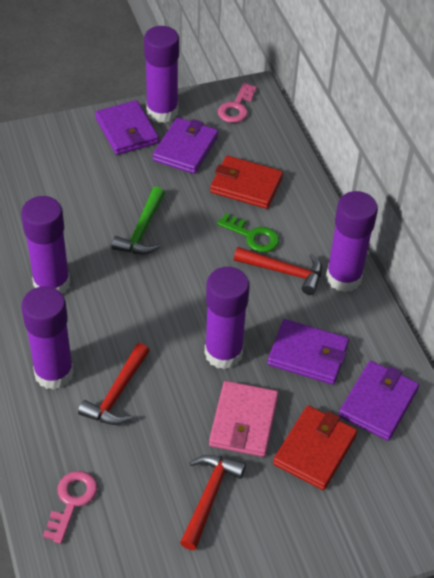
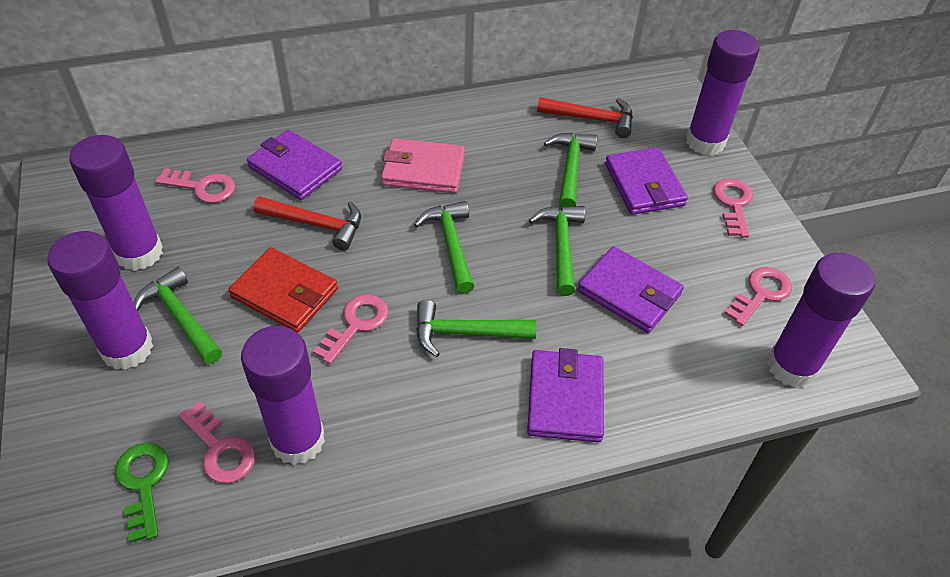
green hammer: 1 -> 5
pink key: 2 -> 5
red hammer: 3 -> 2
red wallet: 2 -> 1

